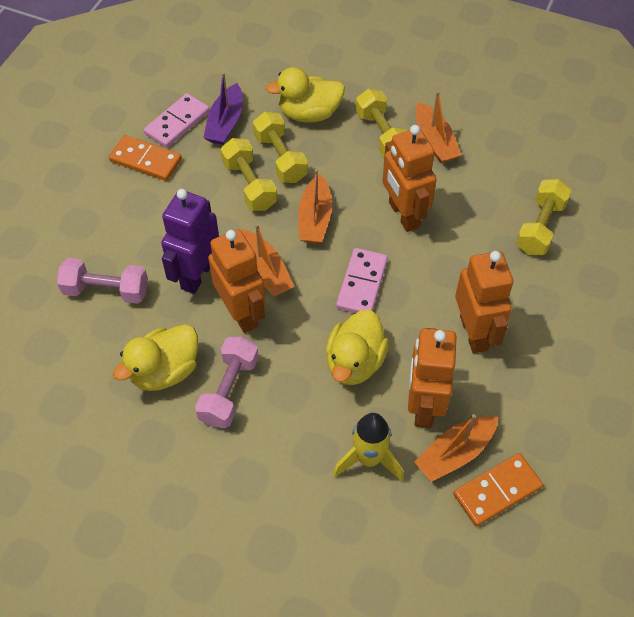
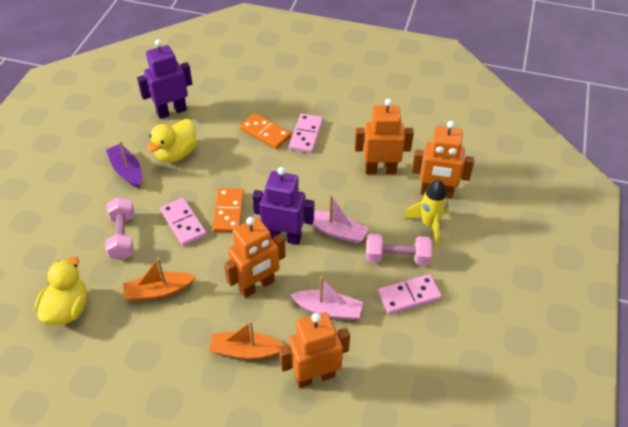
orange boat: 4 -> 2
pink boat: 0 -> 2
pink domino: 2 -> 3
purple robot: 1 -> 2
yellow duck: 3 -> 2
yellow dumbbell: 4 -> 0

